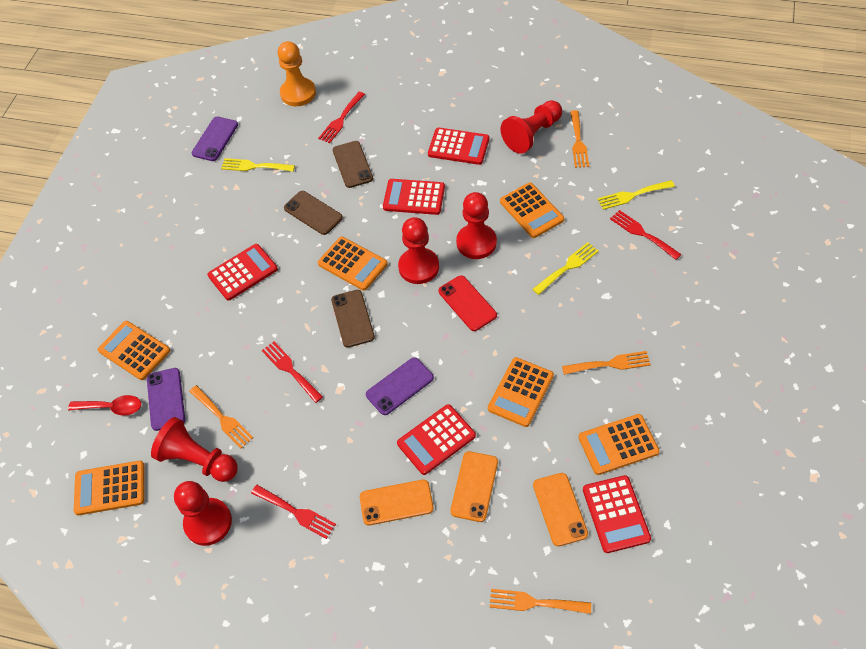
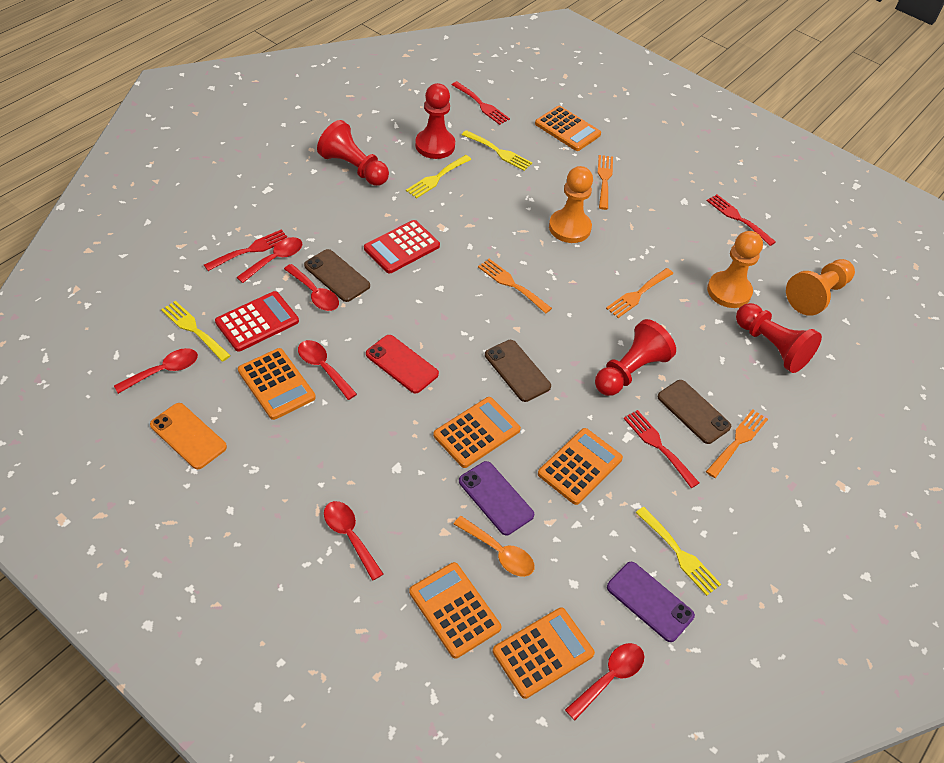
orange pawn: 1 -> 3
orange phone: 3 -> 1
orange spoon: 0 -> 1
purple phone: 3 -> 2
red calculator: 5 -> 2
red pawn: 5 -> 4
red spoon: 1 -> 6
yellow fork: 3 -> 4

